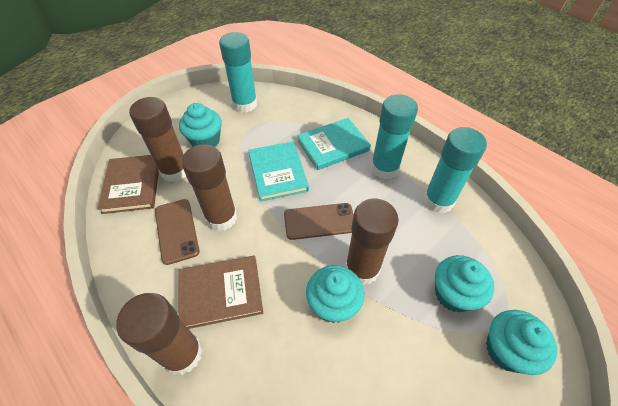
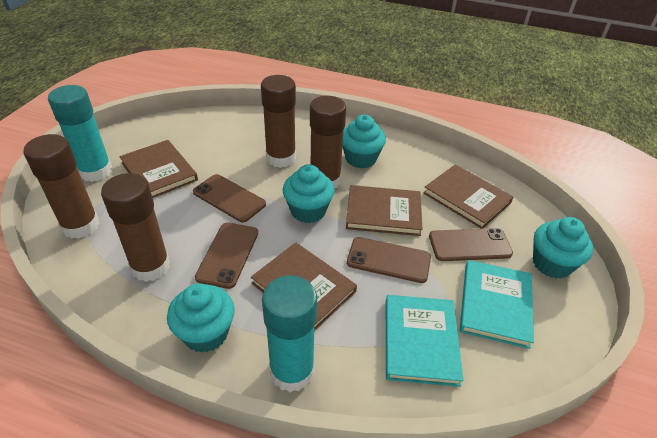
brown book: 2 -> 4
brown phone: 2 -> 4
turquoise glue stick: 3 -> 2

